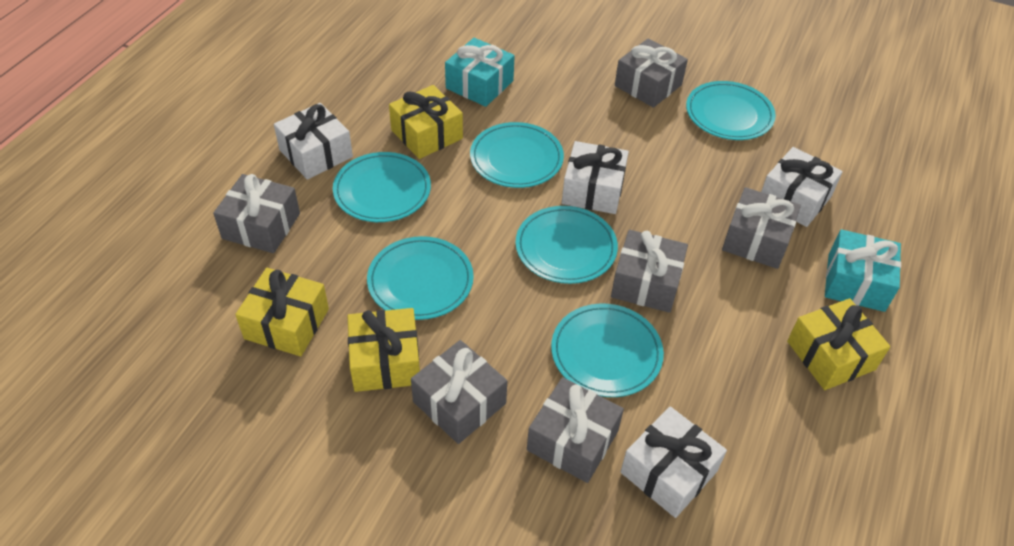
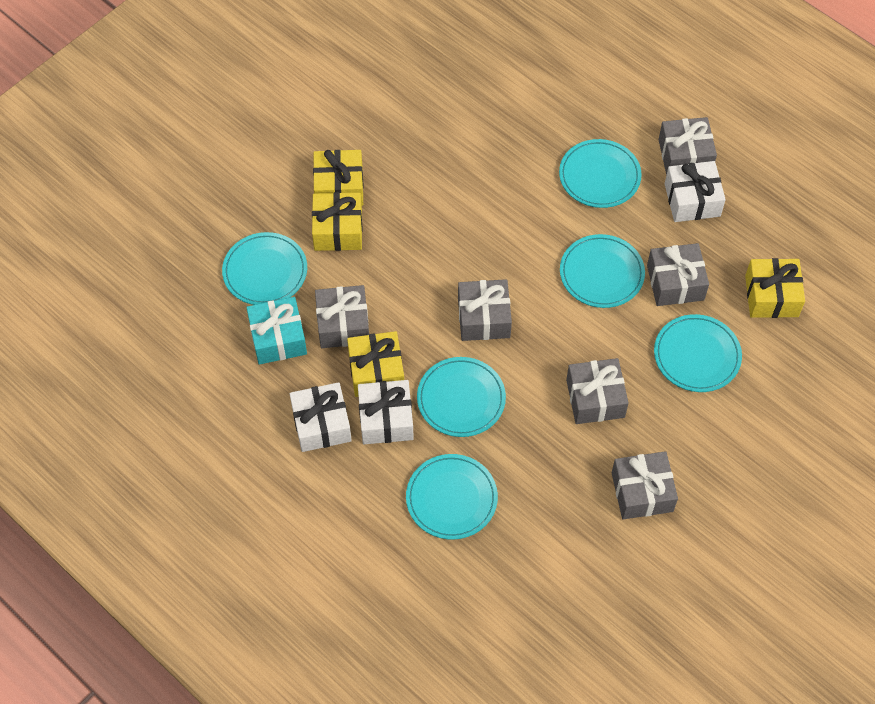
turquoise gift: 2 -> 1
white gift: 4 -> 3

